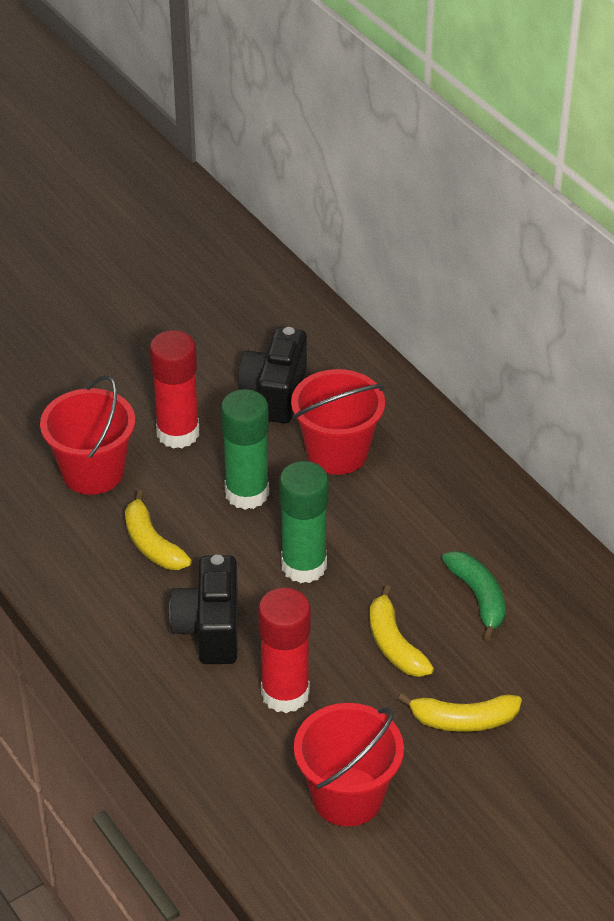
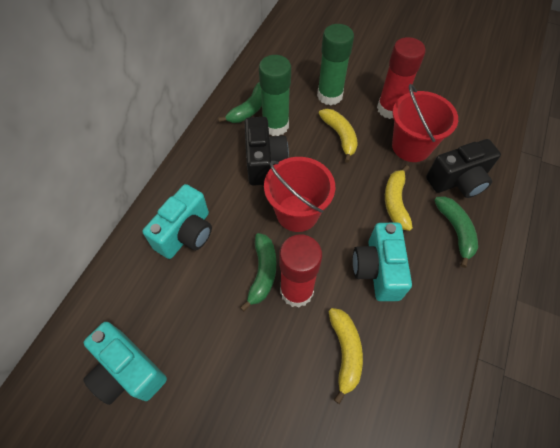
green banana: 1 -> 3
red bucket: 3 -> 2
turquoise camera: 0 -> 3

